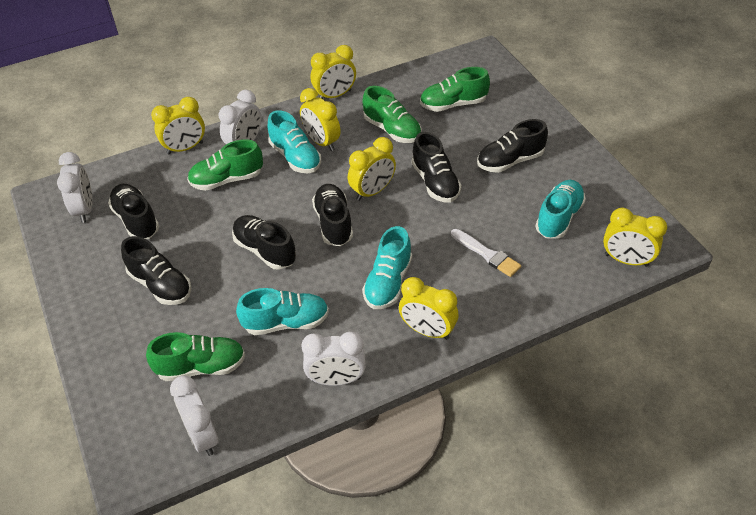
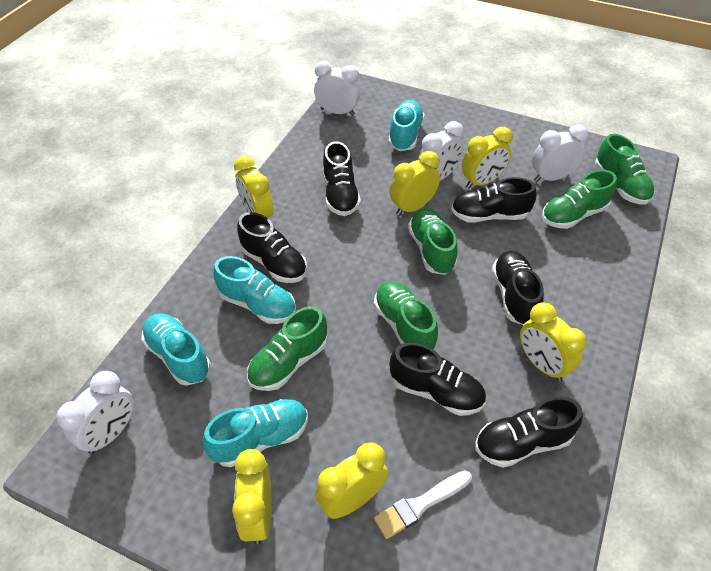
green shoe: 4 -> 5

